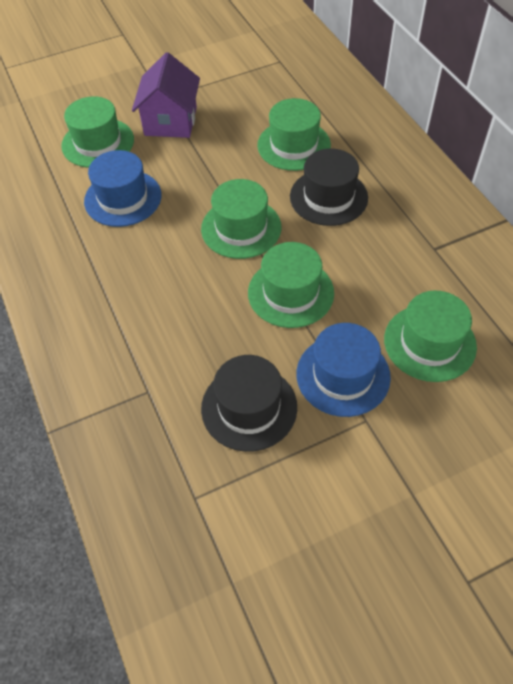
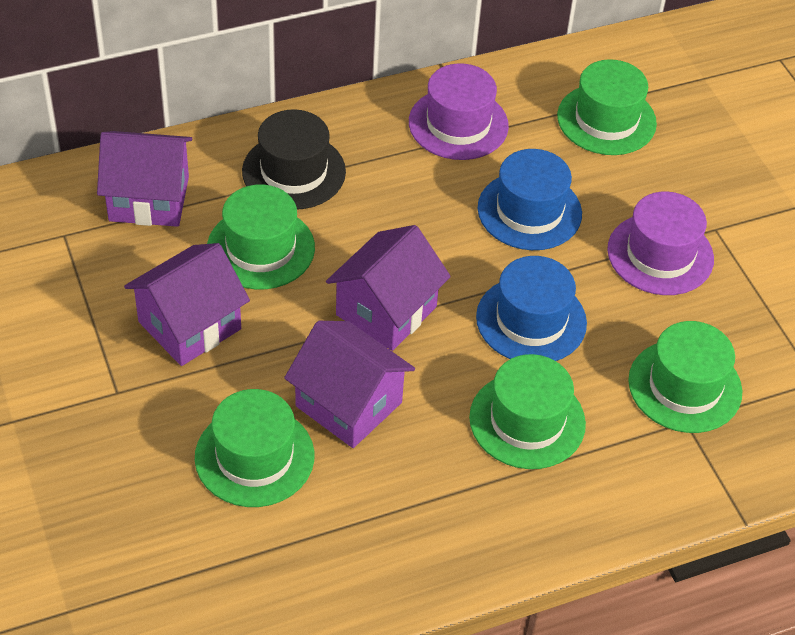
black hat: 2 -> 1
purple hat: 0 -> 2
purple house: 1 -> 4

